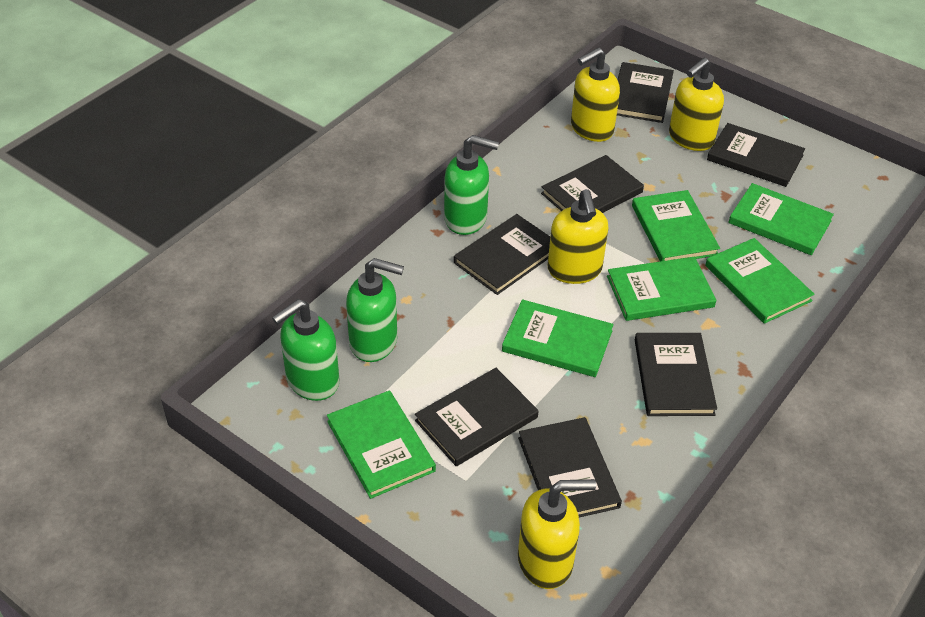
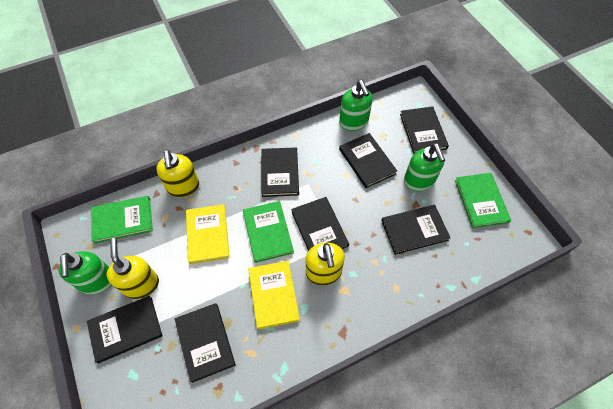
green book: 6 -> 3
yellow book: 0 -> 2
yellow soap dispenser: 4 -> 3

